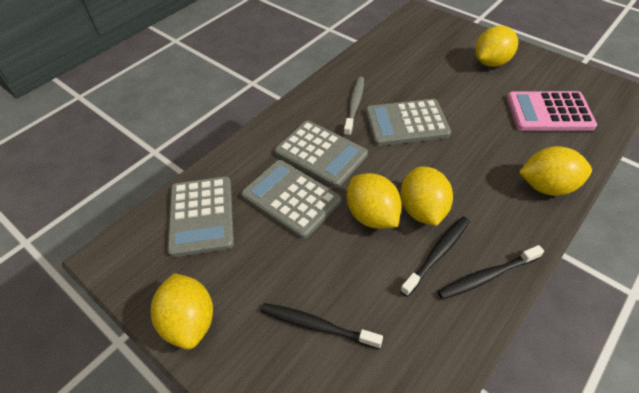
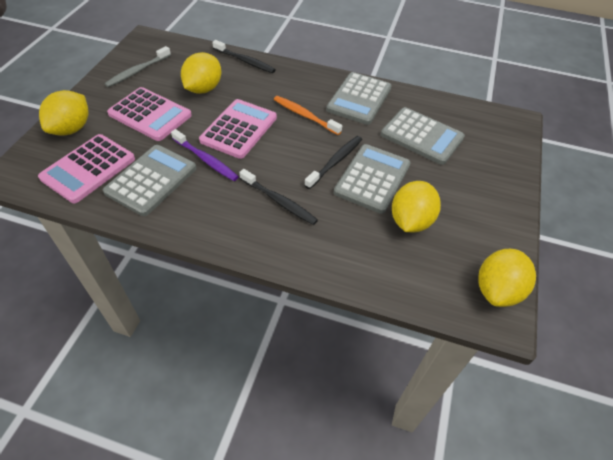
orange toothbrush: 0 -> 1
pink calculator: 1 -> 3
purple toothbrush: 0 -> 1
yellow lemon: 5 -> 4

